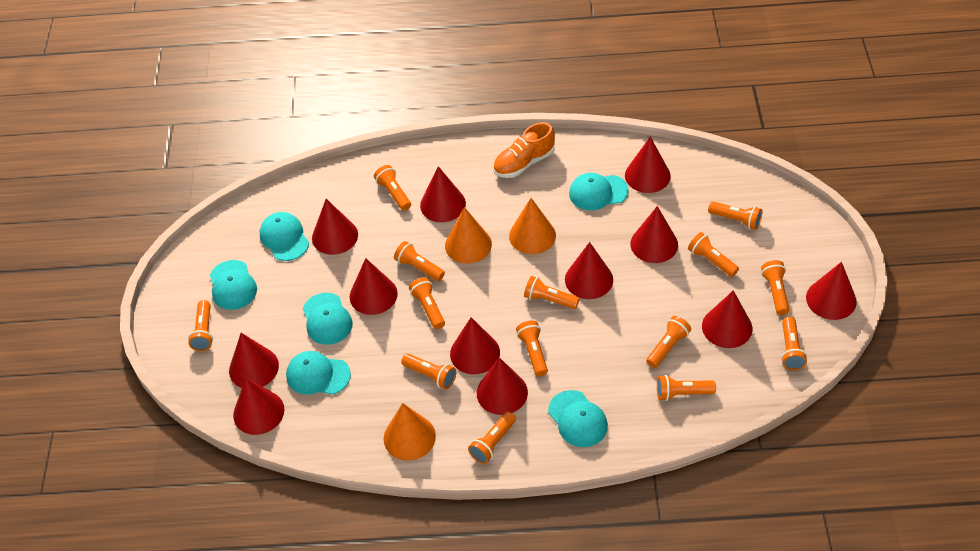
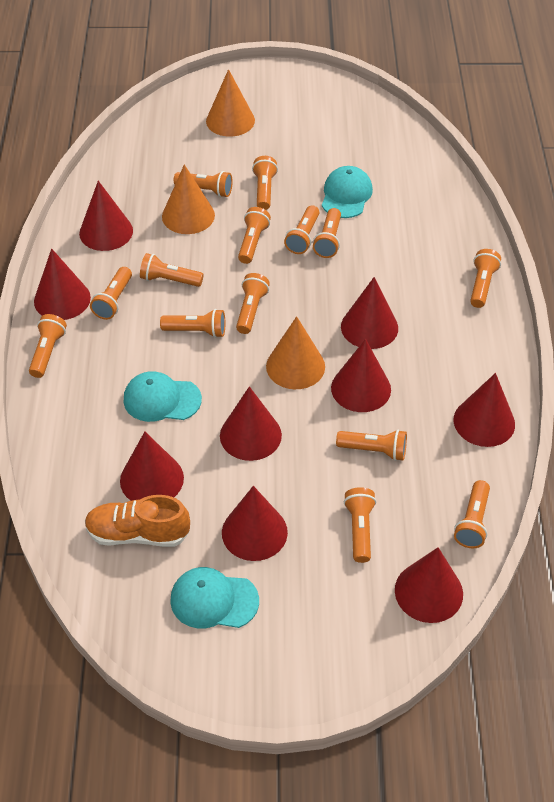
red cone: 12 -> 9
turquoise cap: 6 -> 3

